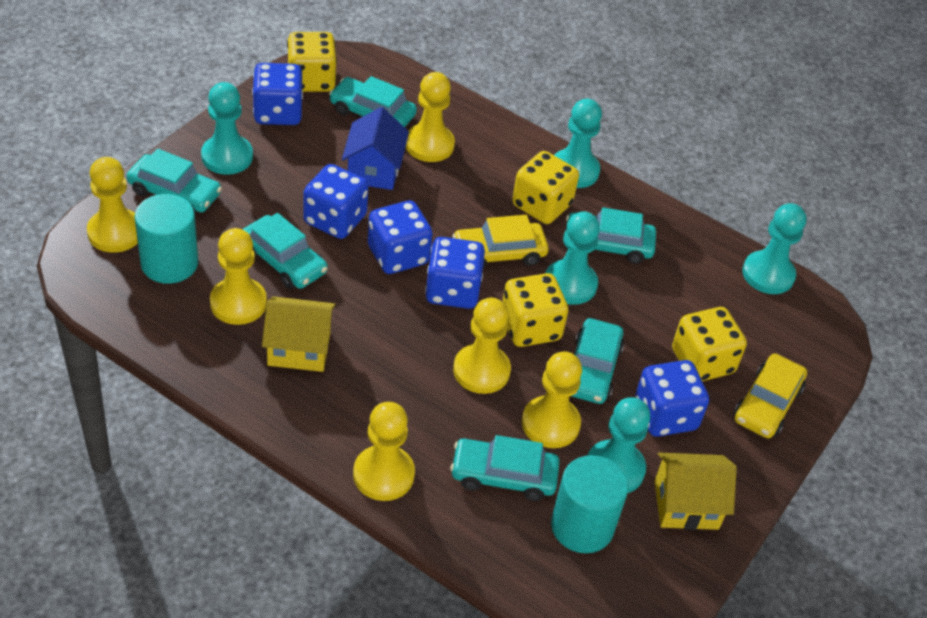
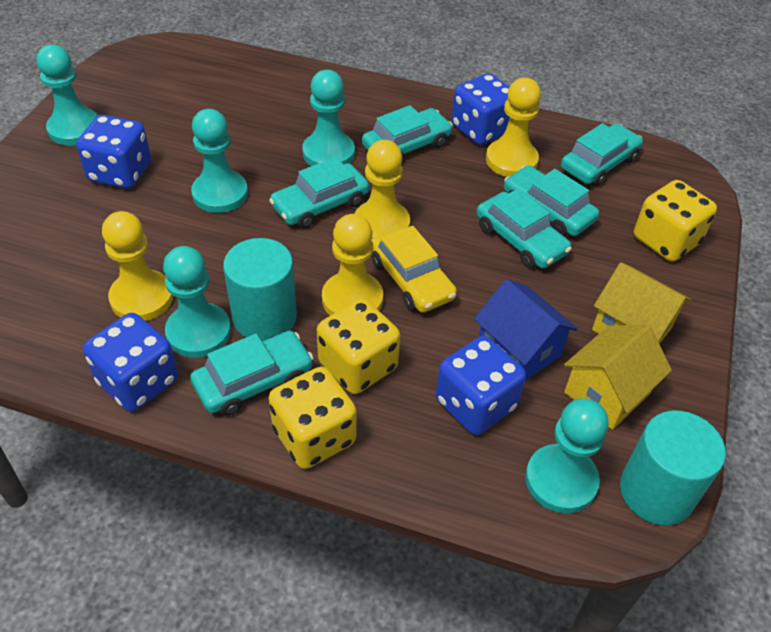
blue dice: 5 -> 4
yellow car: 2 -> 1
yellow dice: 4 -> 3
yellow pawn: 6 -> 4

